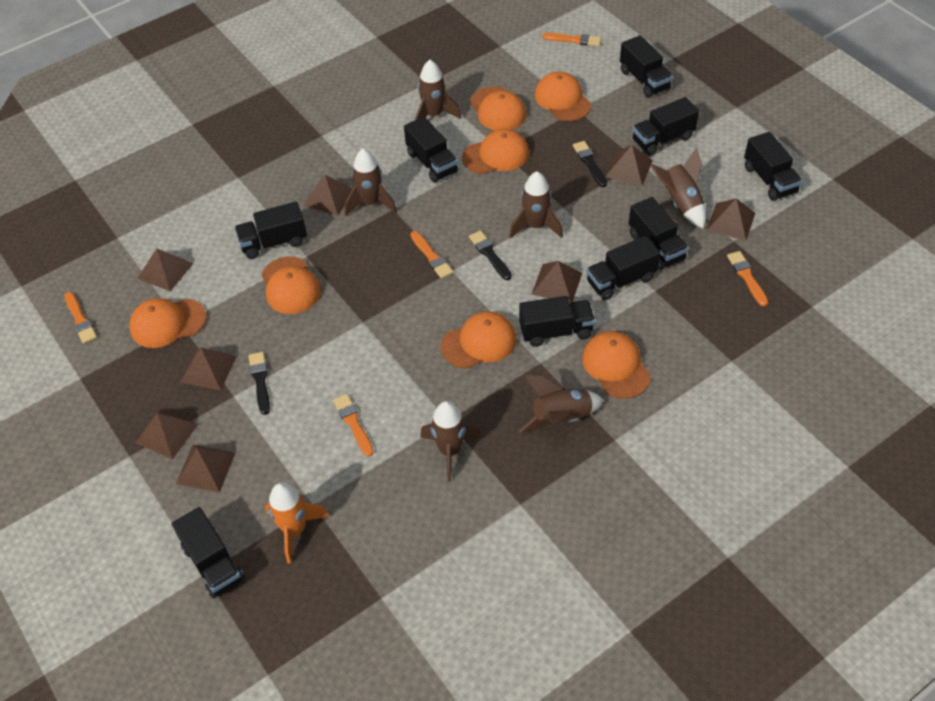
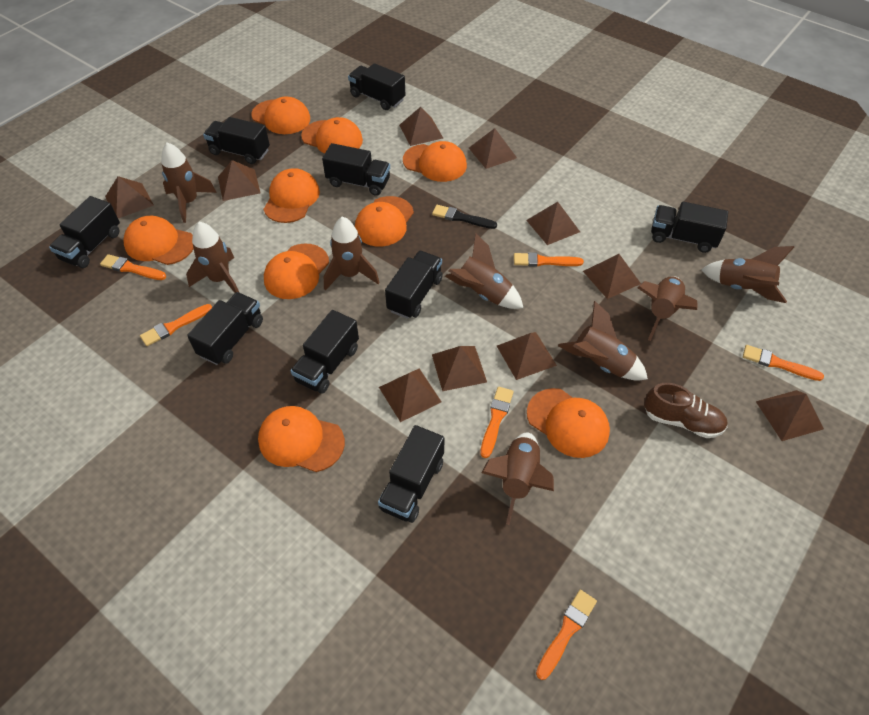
black brush: 3 -> 1
brown pyramid: 8 -> 10
brown rocket: 6 -> 8
brown shoe: 0 -> 1
orange brush: 5 -> 6
orange cap: 7 -> 9
orange rocket: 1 -> 0

